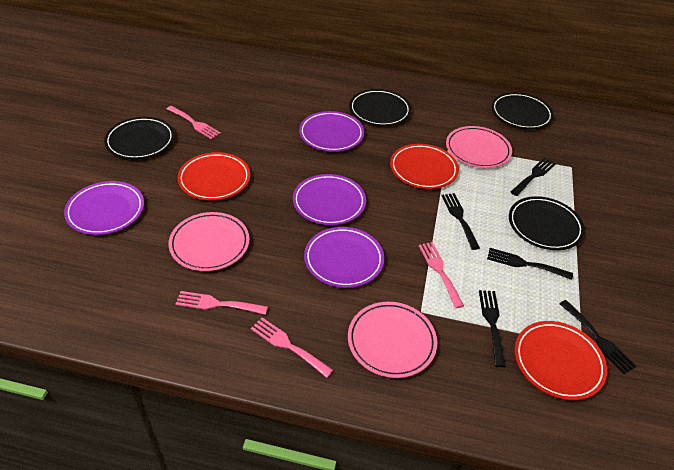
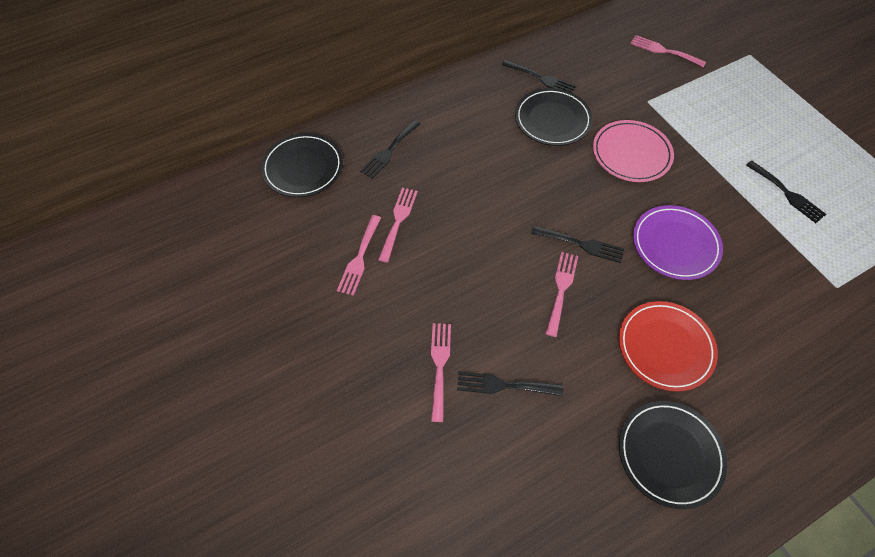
black plate: 4 -> 3
pink fork: 4 -> 5
pink plate: 3 -> 1
purple plate: 4 -> 1
red plate: 3 -> 1

